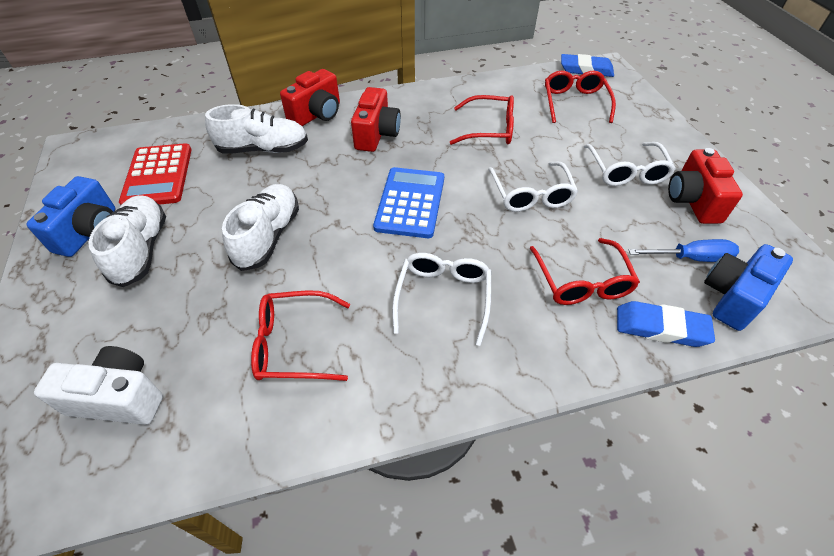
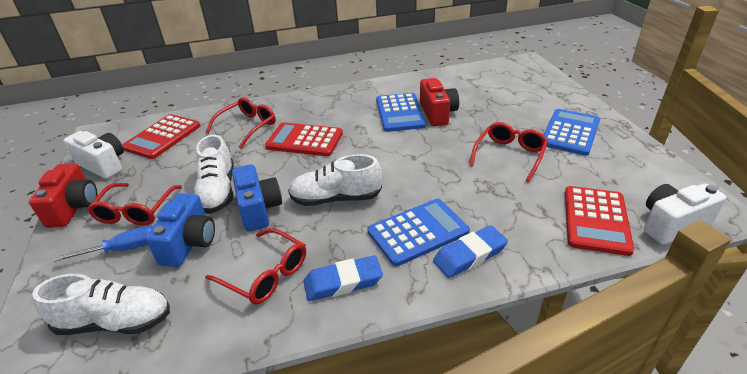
blue calculator: 1 -> 3
red calculator: 1 -> 3
red camera: 3 -> 2
white camera: 1 -> 2
white glasses: 3 -> 0

